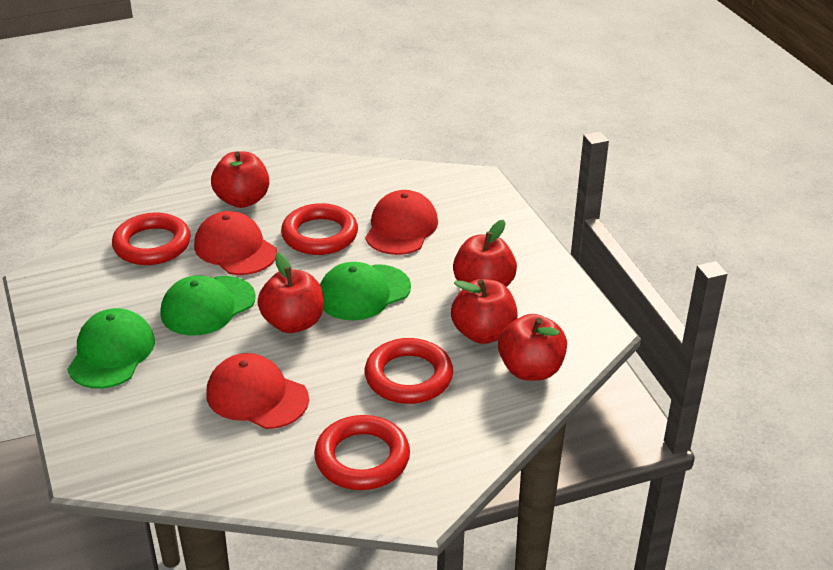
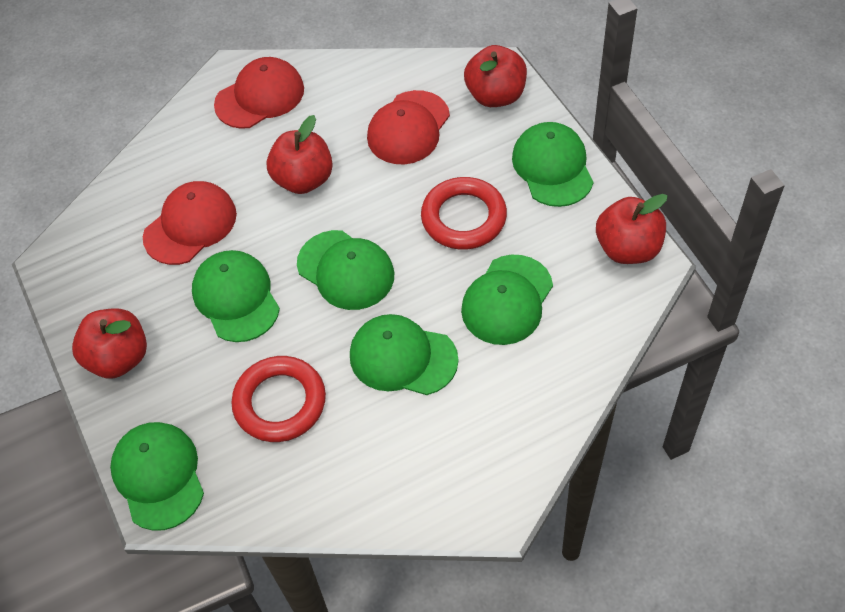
green cap: 3 -> 6
red apple: 5 -> 4
red ring: 4 -> 2

